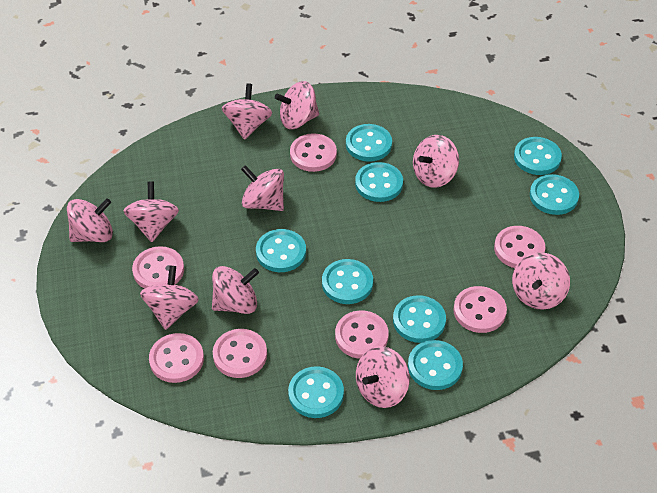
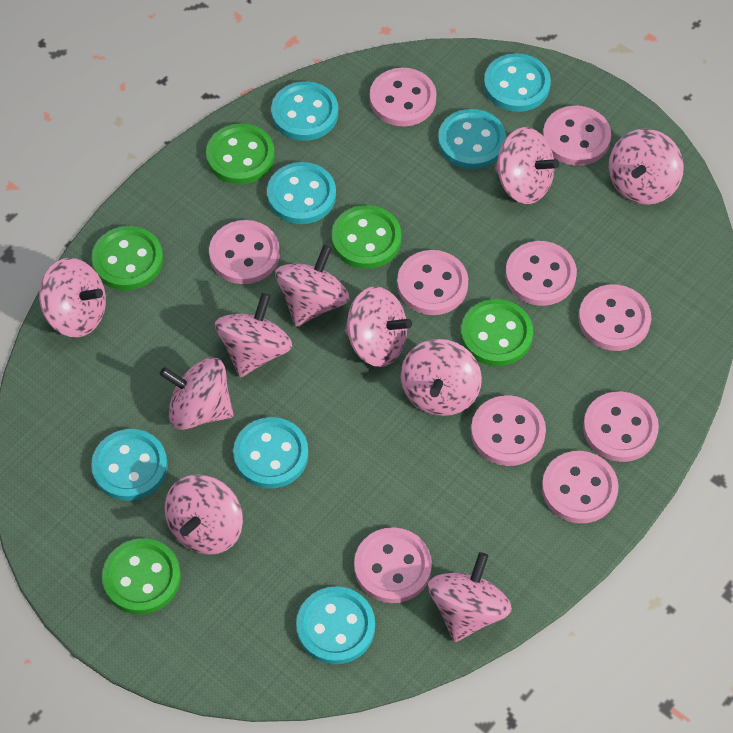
green button: 0 -> 5
pink button: 7 -> 10
turquoise button: 9 -> 7

